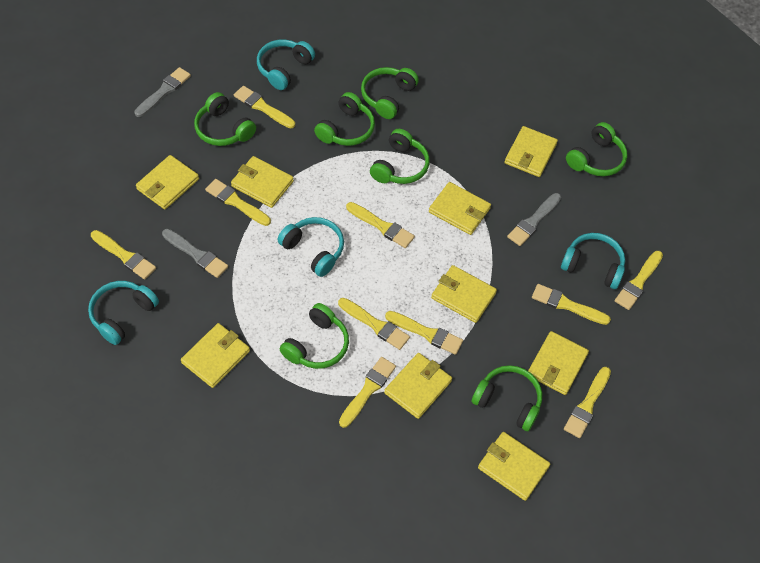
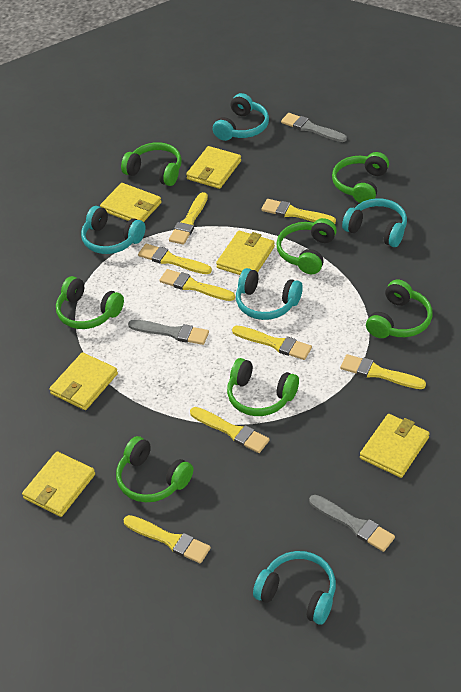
turquoise headphones: 4 -> 5
yellow brush: 10 -> 8
yellow wallet: 9 -> 6

